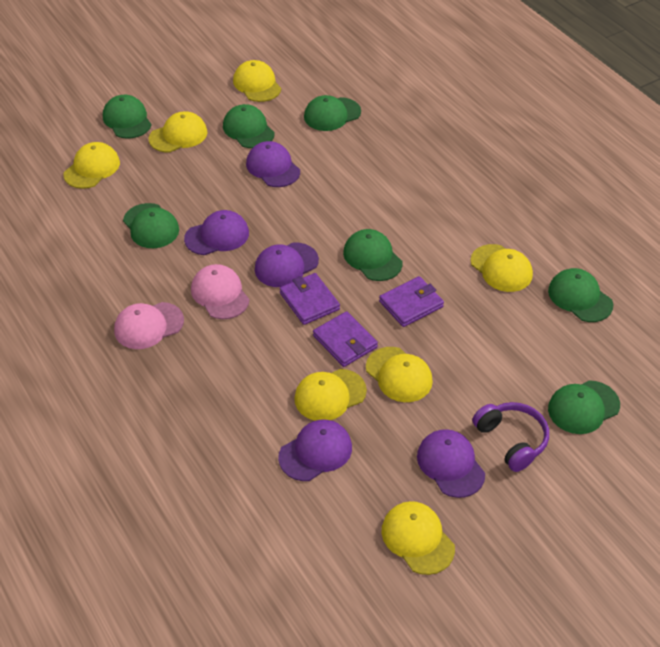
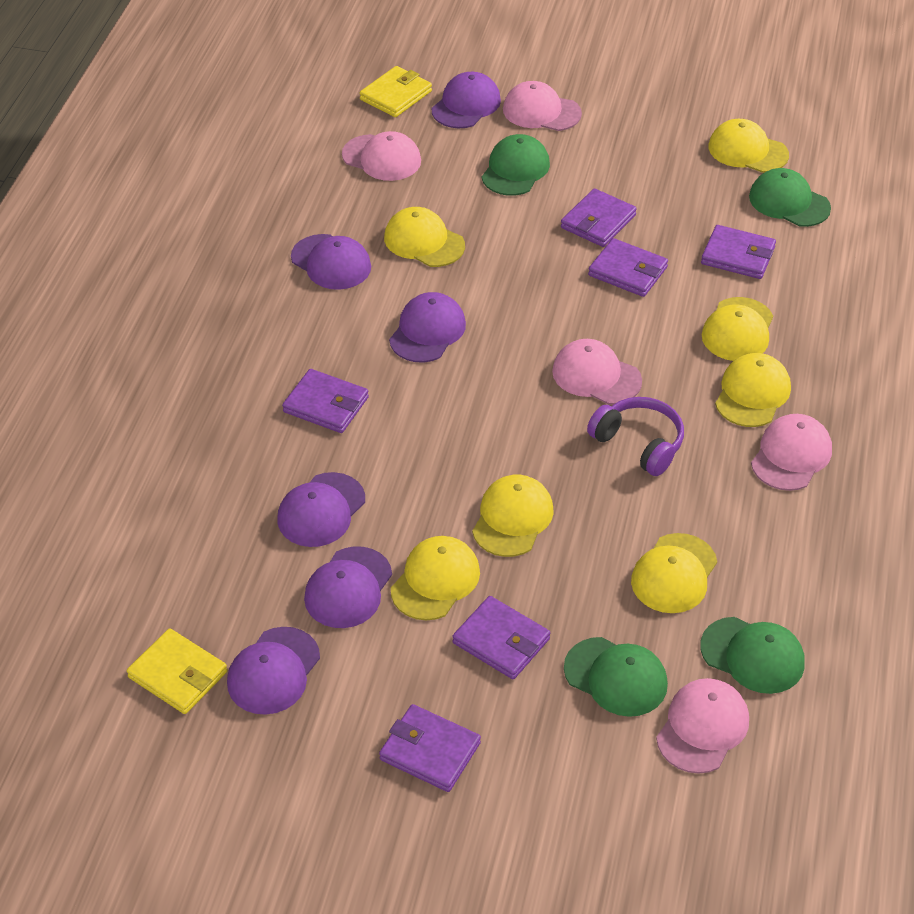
green cap: 7 -> 4
pink cap: 2 -> 5
purple cap: 5 -> 6
purple wallet: 3 -> 6
yellow wallet: 0 -> 2

